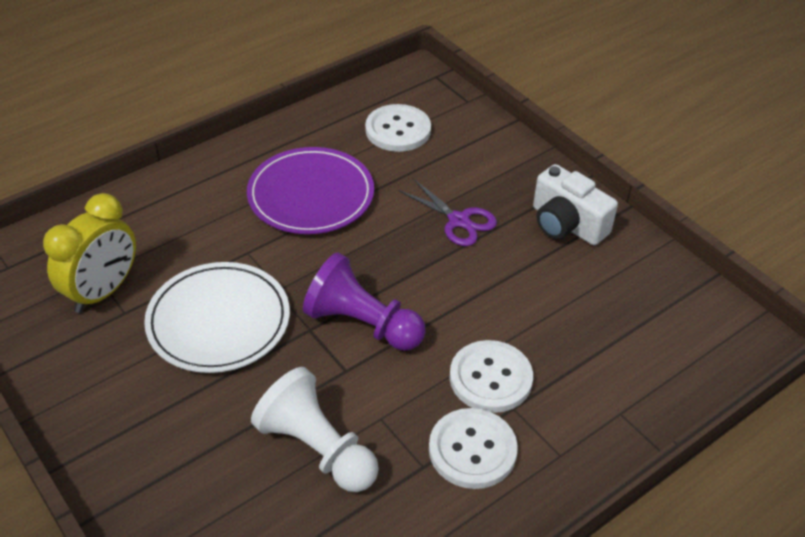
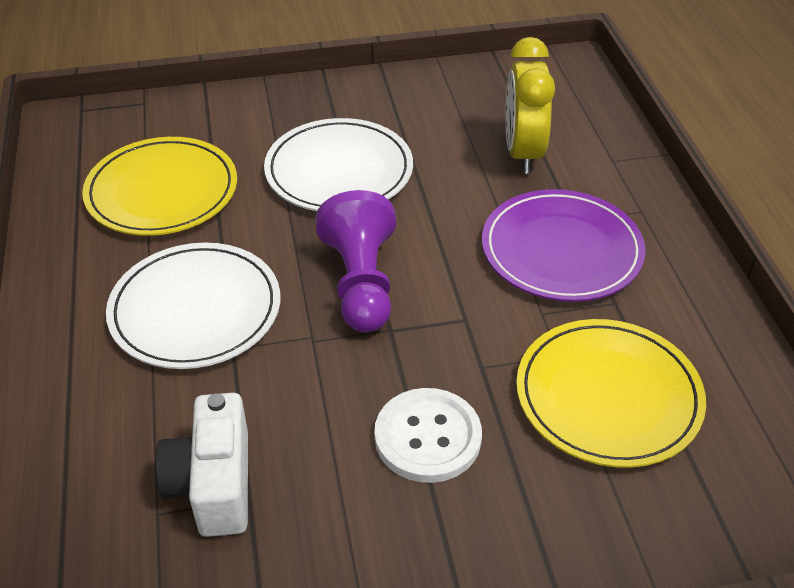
purple scissors: 1 -> 0
white button: 3 -> 1
white pawn: 1 -> 0
white plate: 1 -> 2
yellow plate: 0 -> 2

